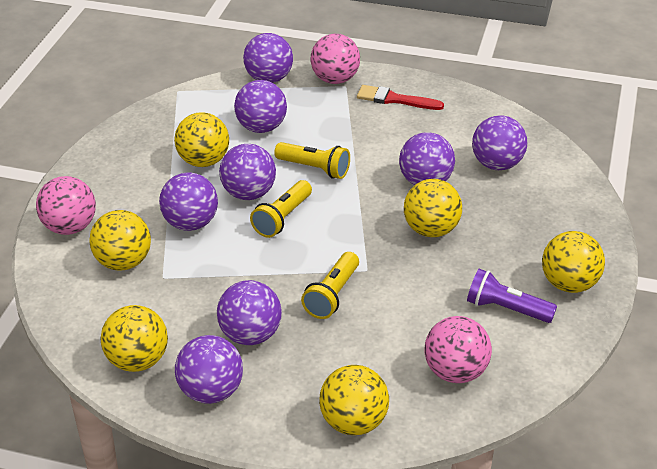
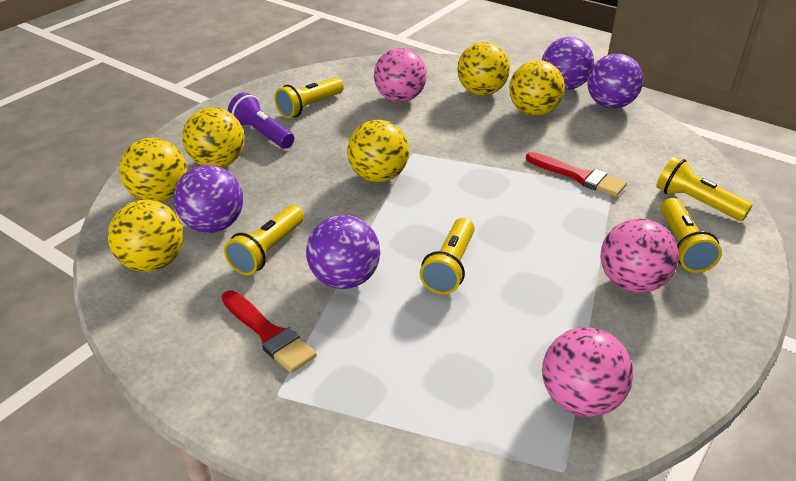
purple ball: 8 -> 4
red brush: 1 -> 2
yellow flashlight: 3 -> 5

